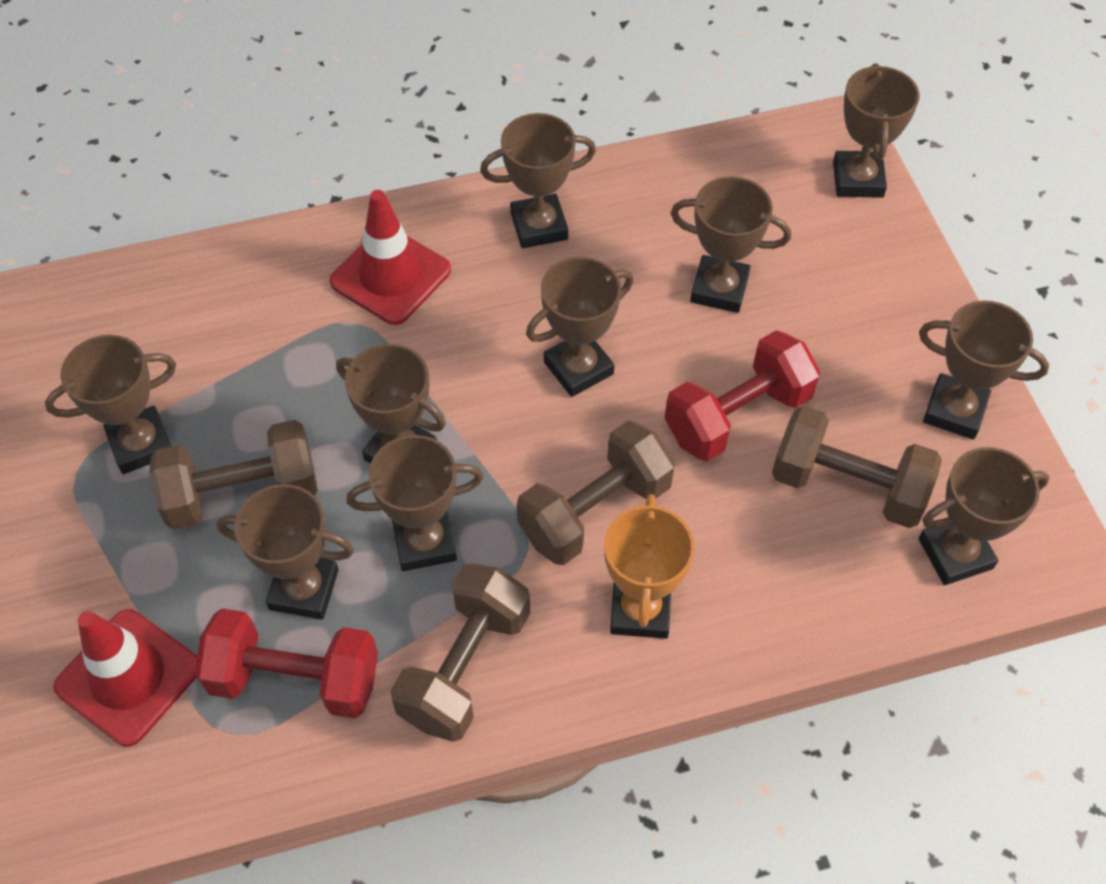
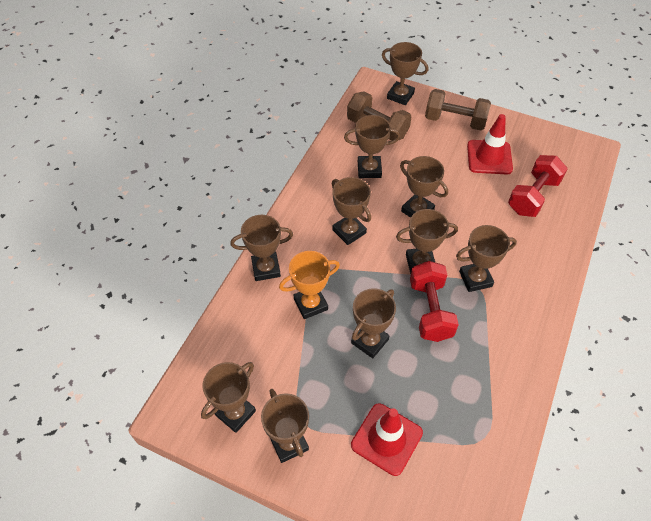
brown dumbbell: 4 -> 2

